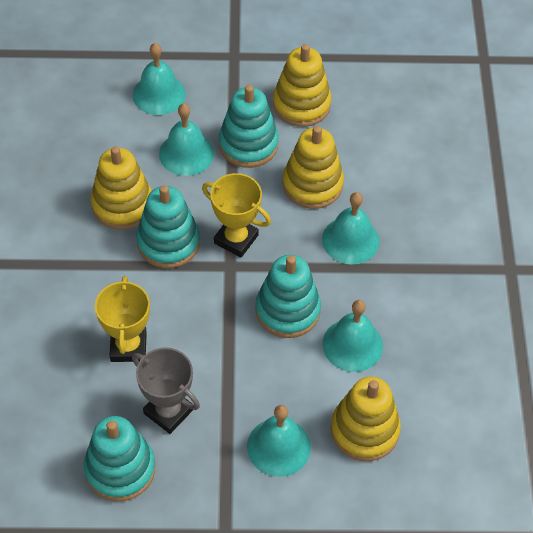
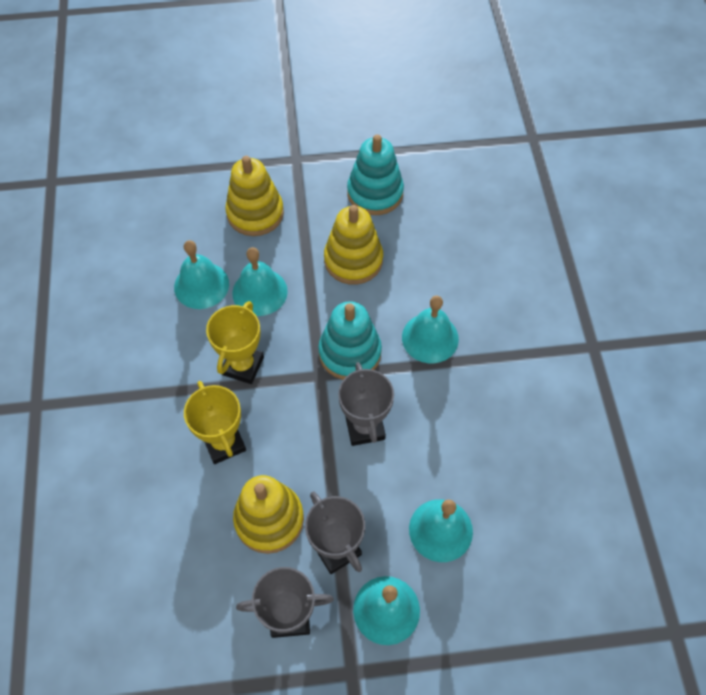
grey trophy: 1 -> 3
turquoise stacking toy: 4 -> 2
yellow stacking toy: 4 -> 3

